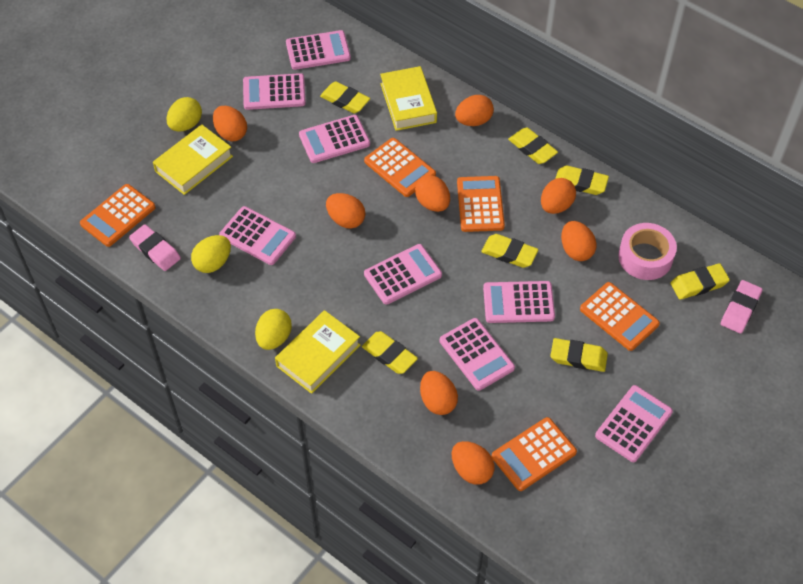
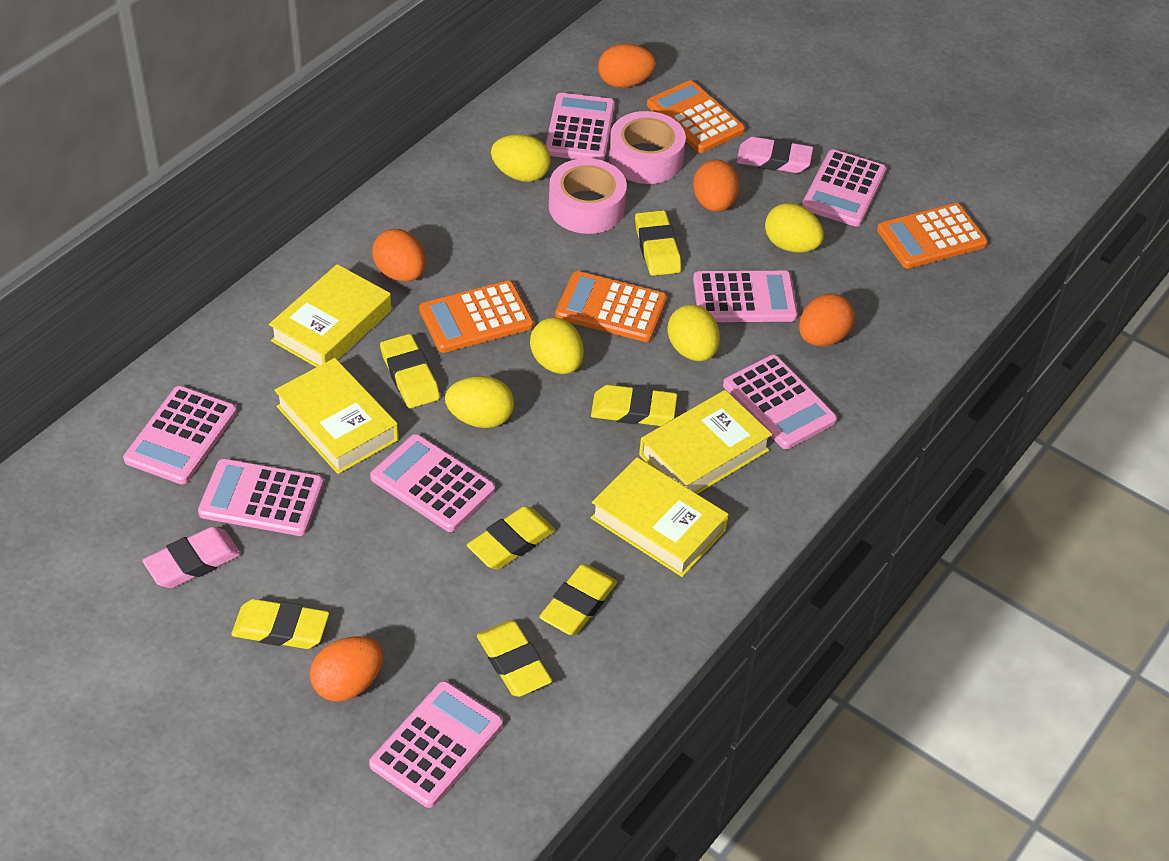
orange calculator: 5 -> 4
orange egg: 8 -> 5
pink tape: 1 -> 2
yellow book: 3 -> 4
yellow egg: 3 -> 5

